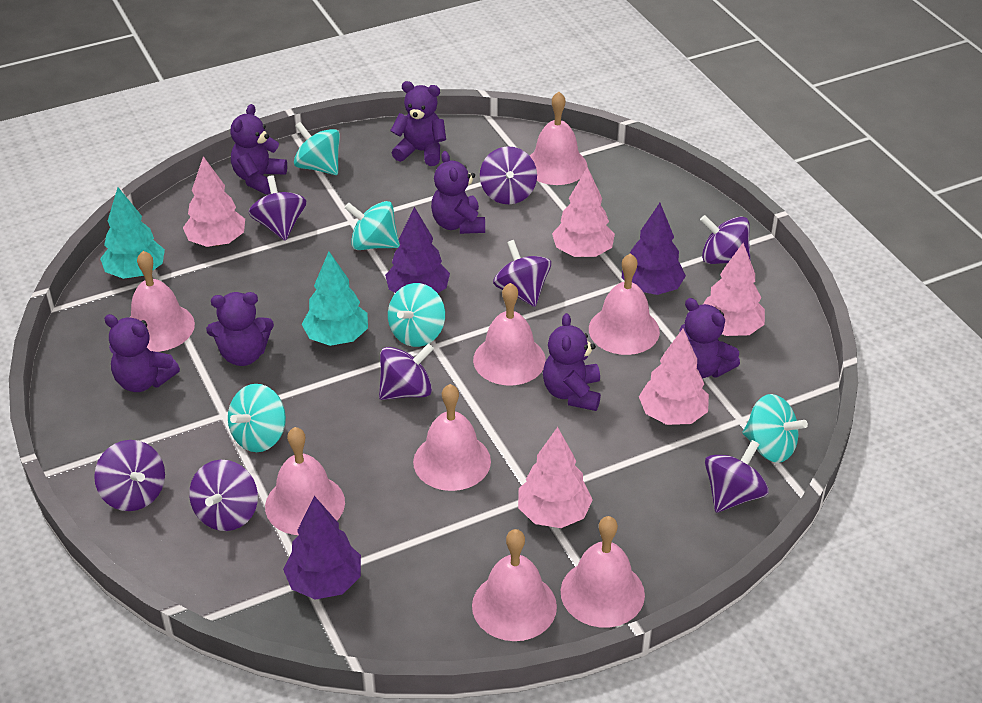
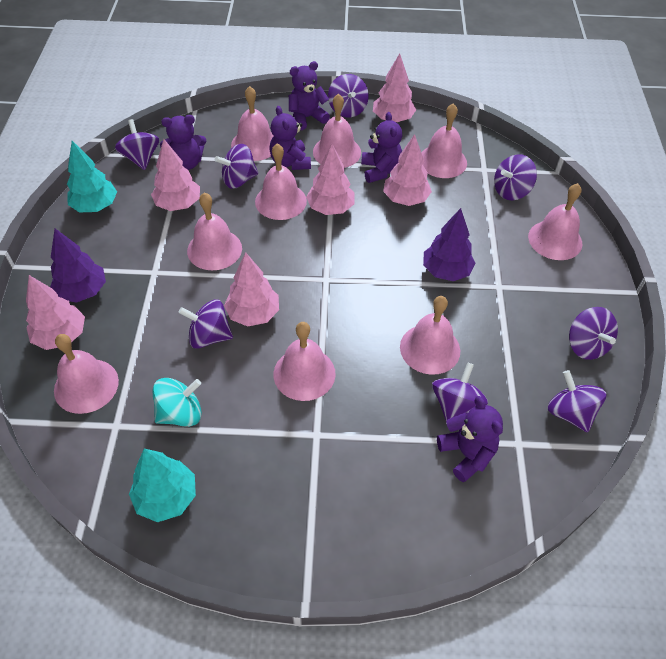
pink bell: 8 -> 9
pink tree: 5 -> 6
purple teddy bear: 7 -> 5
purple tree: 3 -> 2
turquoise spinning top: 5 -> 1

